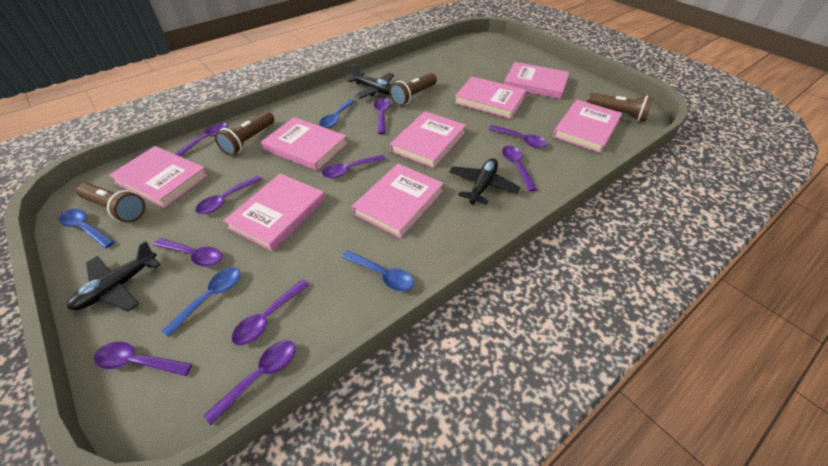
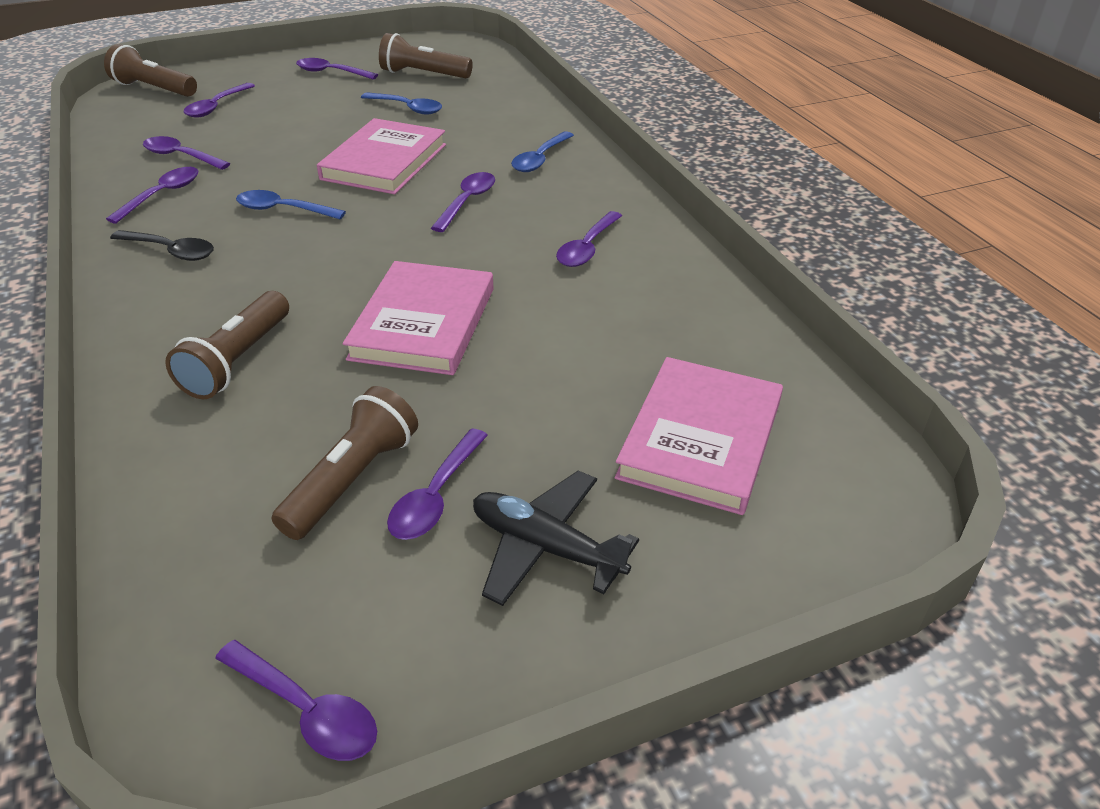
black plane: 3 -> 1
black spoon: 0 -> 1
blue spoon: 4 -> 3
pink book: 8 -> 3
purple spoon: 10 -> 8

